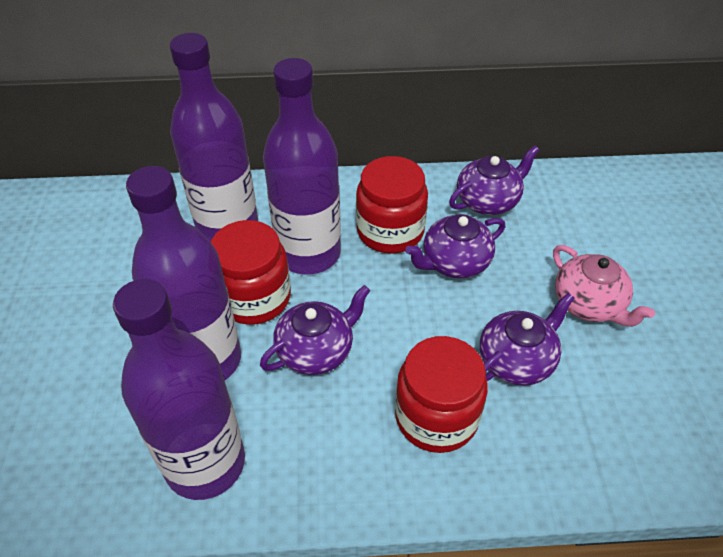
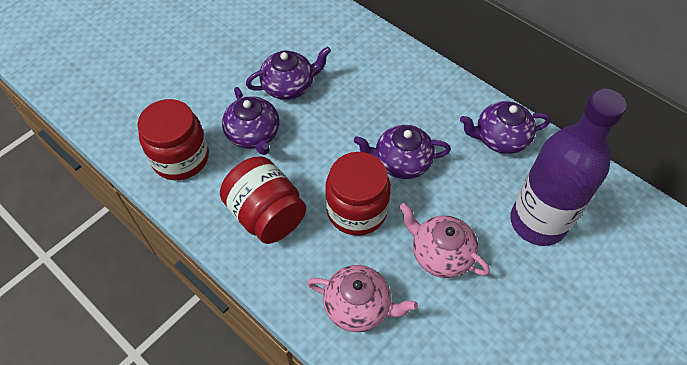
pink teapot: 1 -> 2
purple bottle: 4 -> 1

